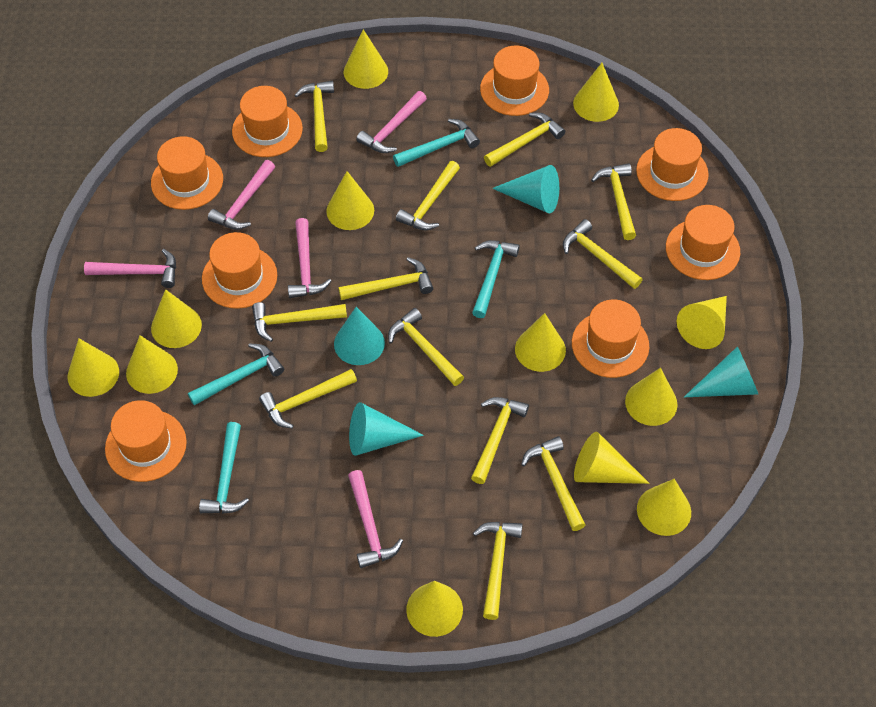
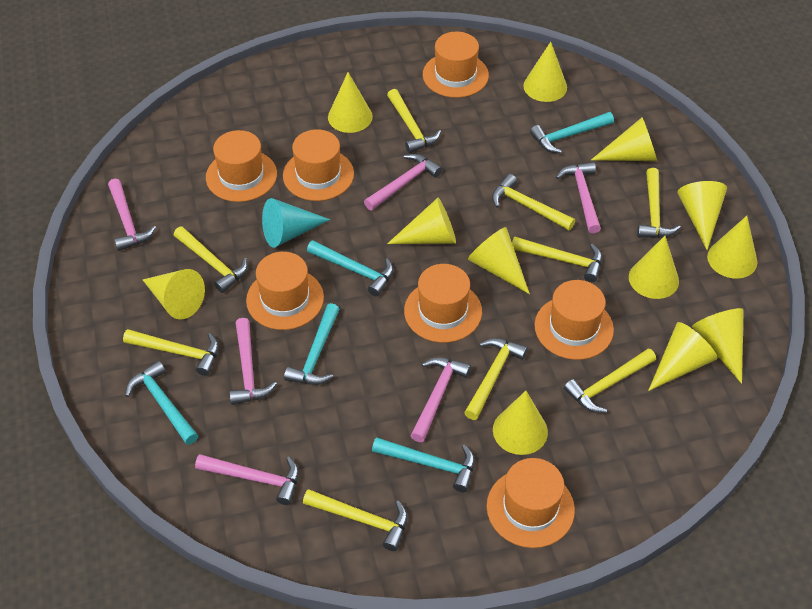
orange hat: 8 -> 7
pink hammer: 5 -> 6
turquoise cone: 4 -> 1
turquoise hammer: 4 -> 5
yellow hammer: 12 -> 9

